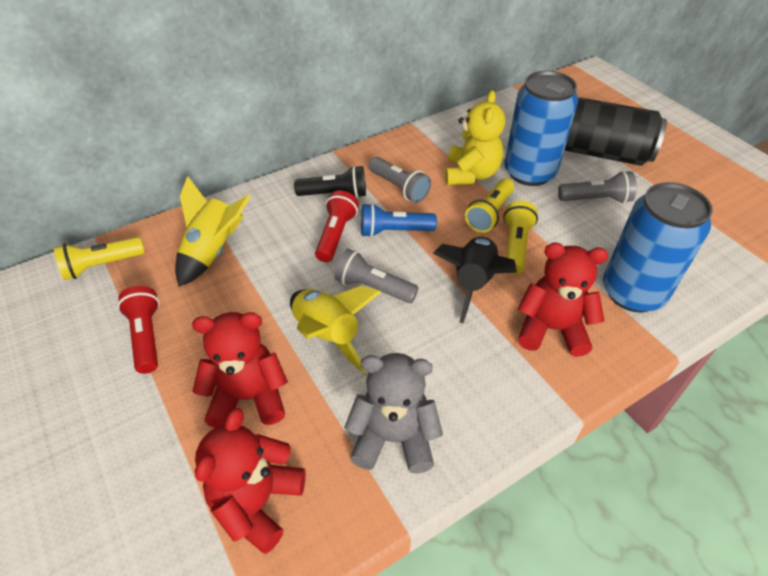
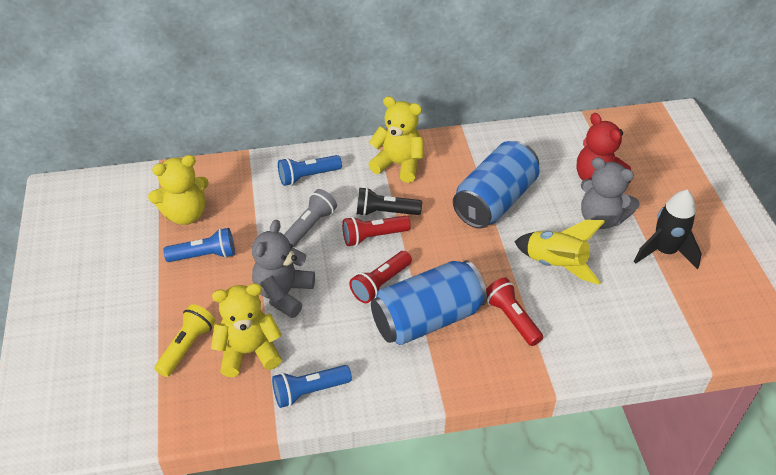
black can: 1 -> 0
blue flashlight: 1 -> 3
grey flashlight: 3 -> 1
grey teddy bear: 1 -> 2
red flashlight: 2 -> 3
red teddy bear: 3 -> 1
yellow flashlight: 3 -> 1
yellow rocket: 2 -> 1
yellow teddy bear: 1 -> 3

